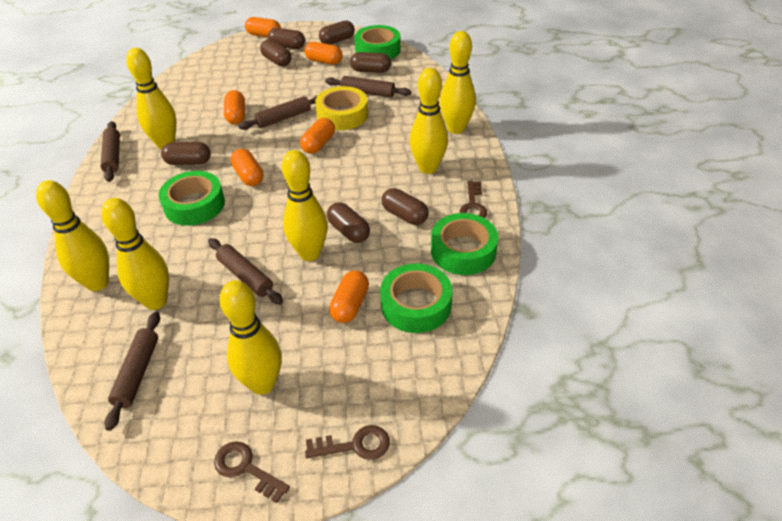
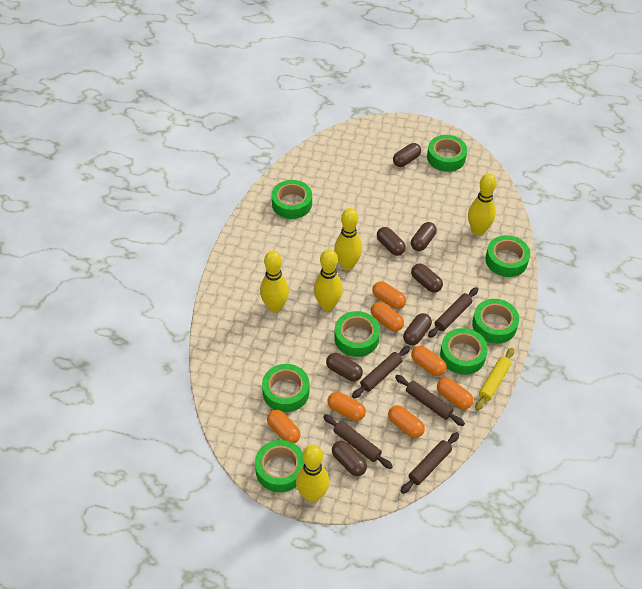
brown key: 3 -> 0
green tape: 4 -> 8
orange capsule: 6 -> 7
yellow bowling pin: 7 -> 5
yellow rolling pin: 0 -> 1
yellow tape: 1 -> 0

